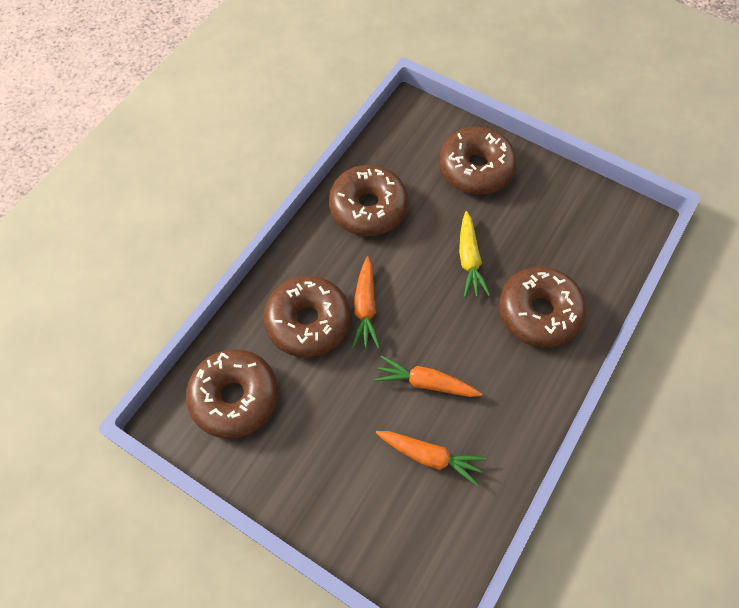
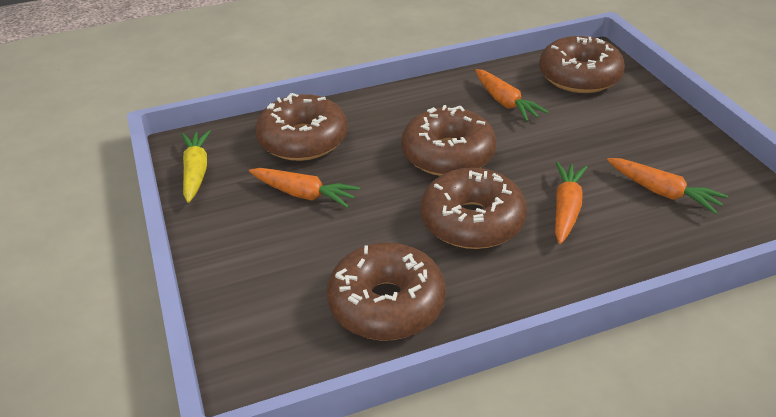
orange carrot: 3 -> 4

